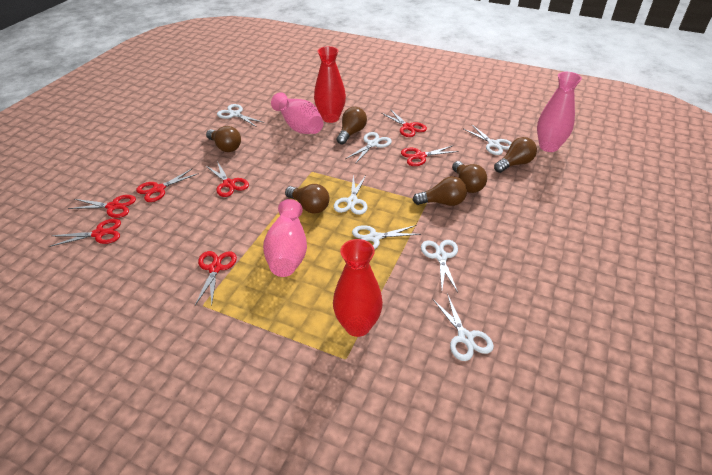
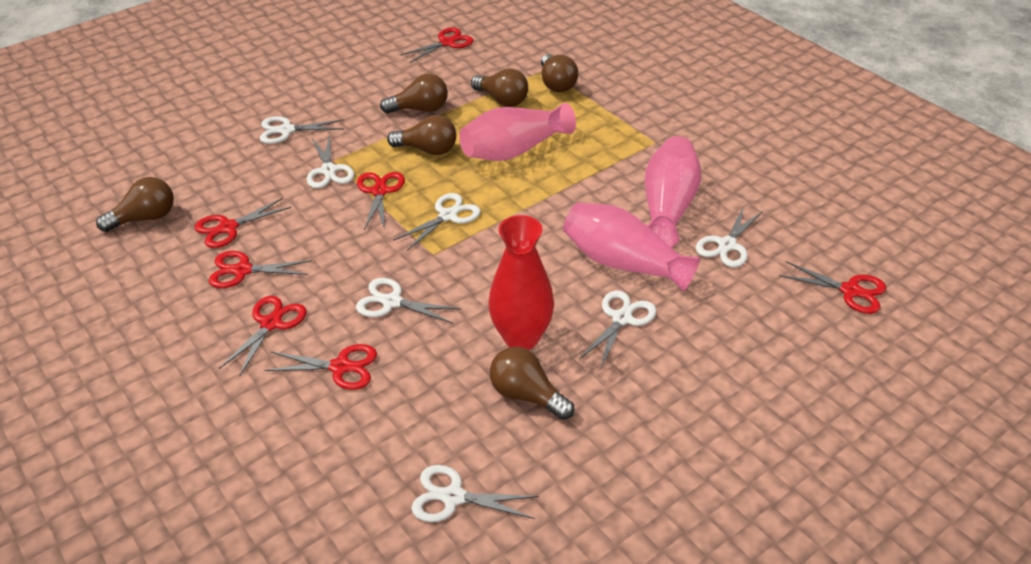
red vase: 2 -> 1

